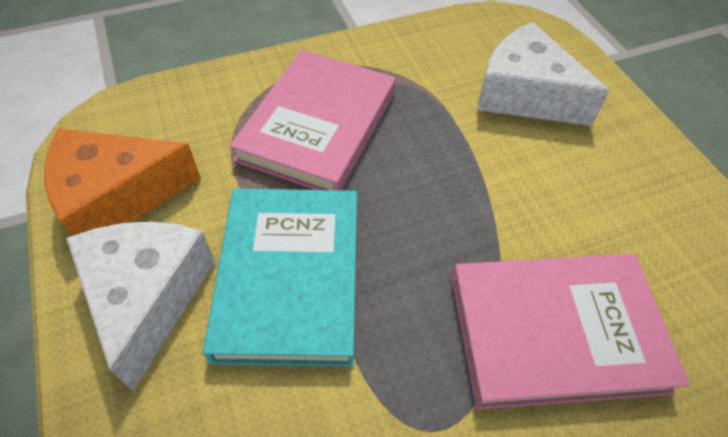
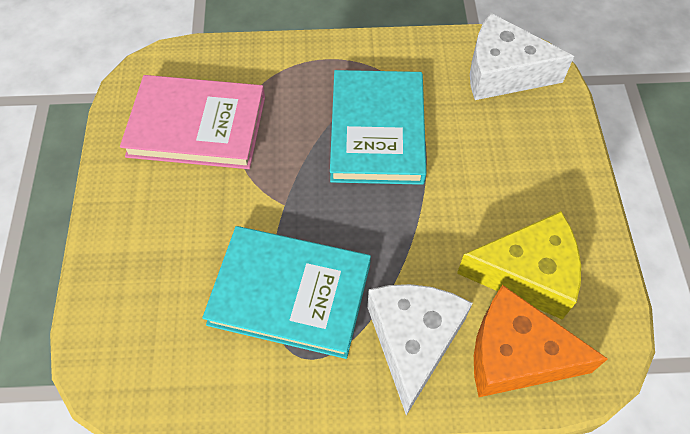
pink book: 2 -> 1
turquoise book: 1 -> 2
yellow cheese: 0 -> 1

